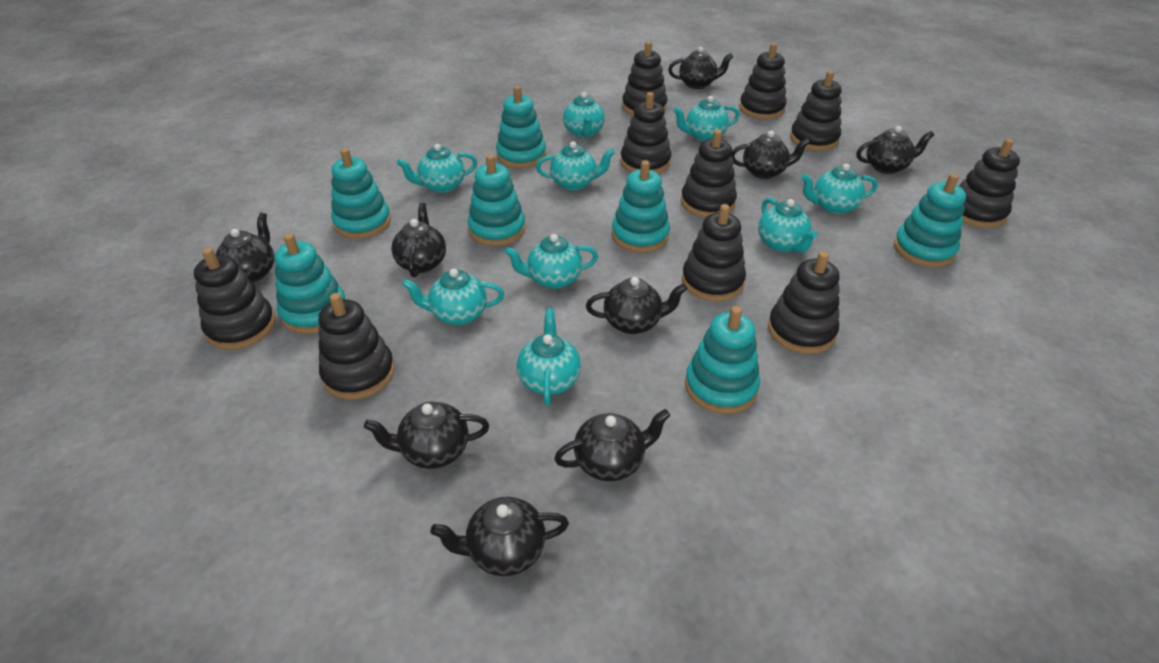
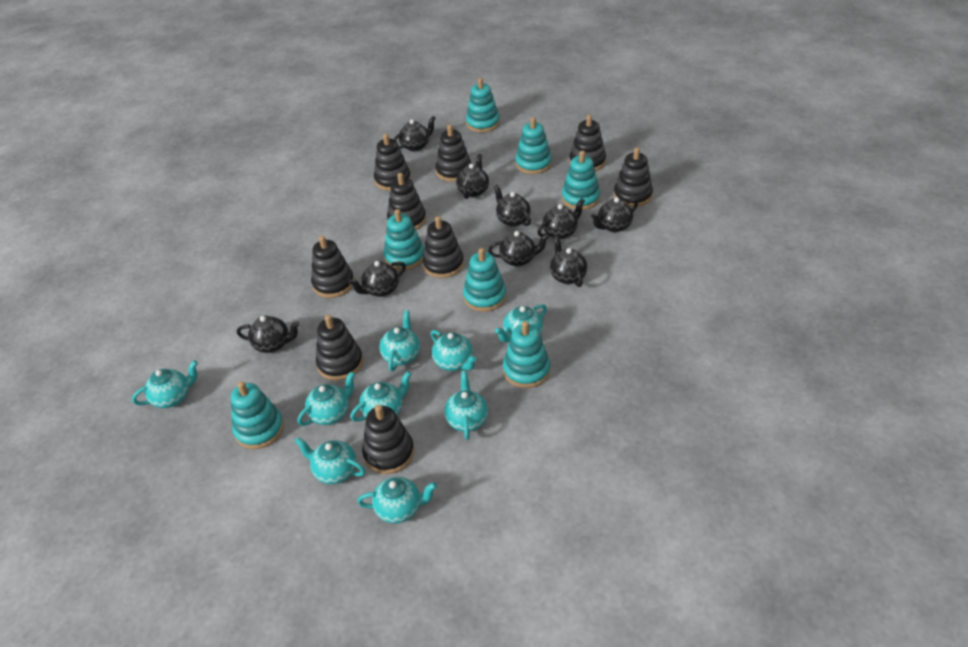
black stacking toy: 10 -> 9

